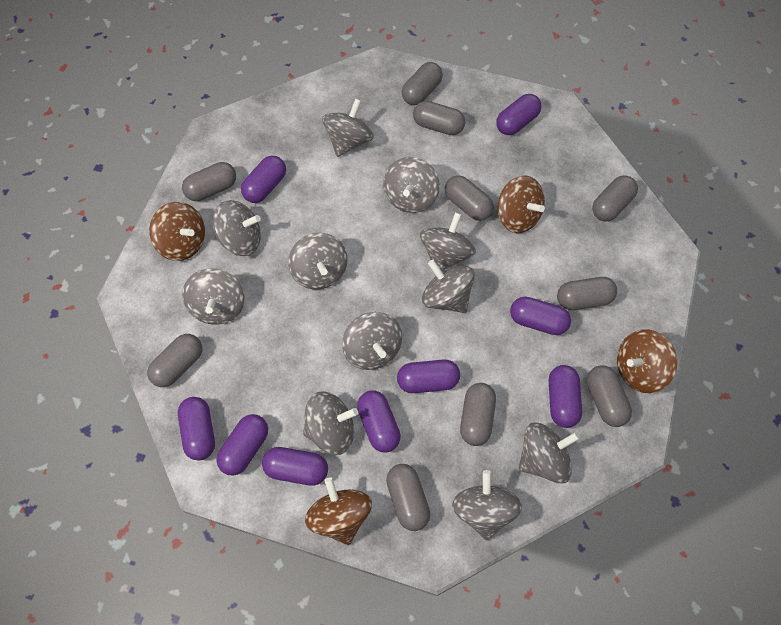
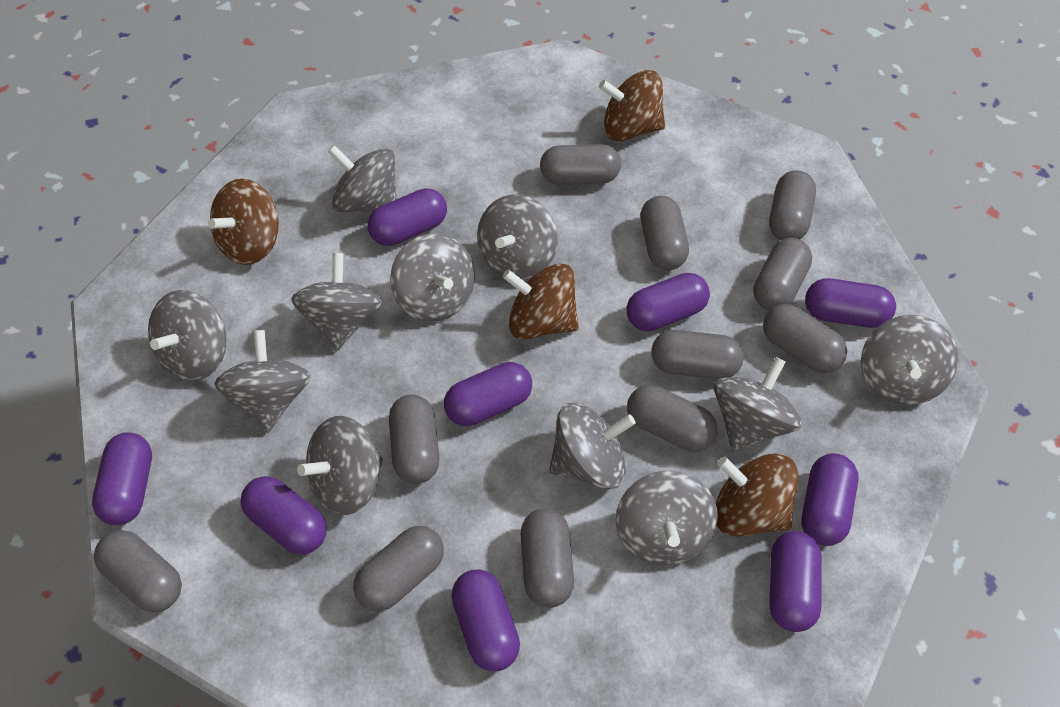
grey capsule: 10 -> 11

